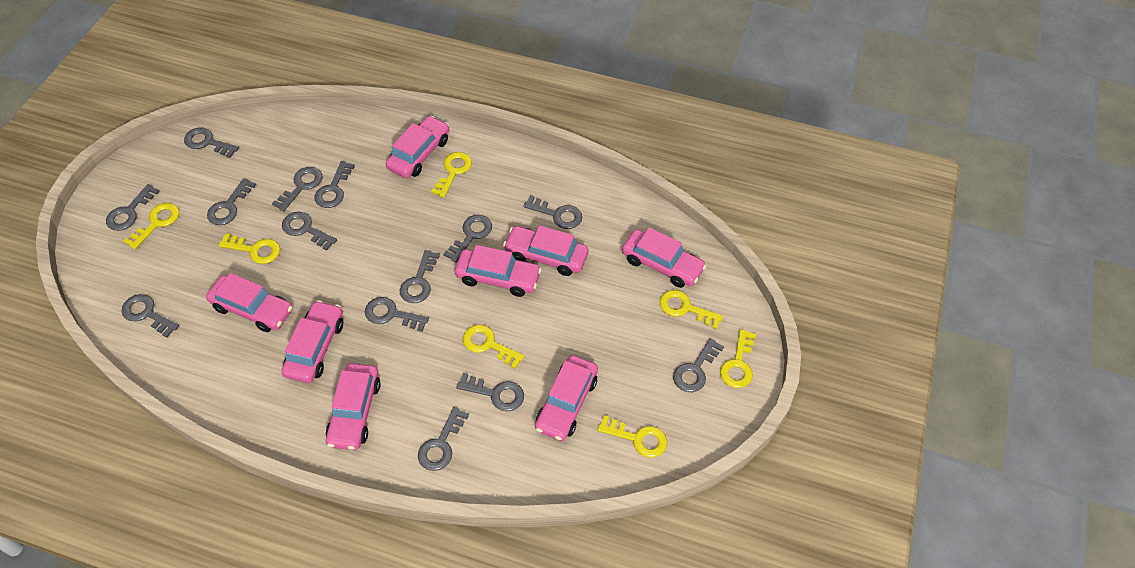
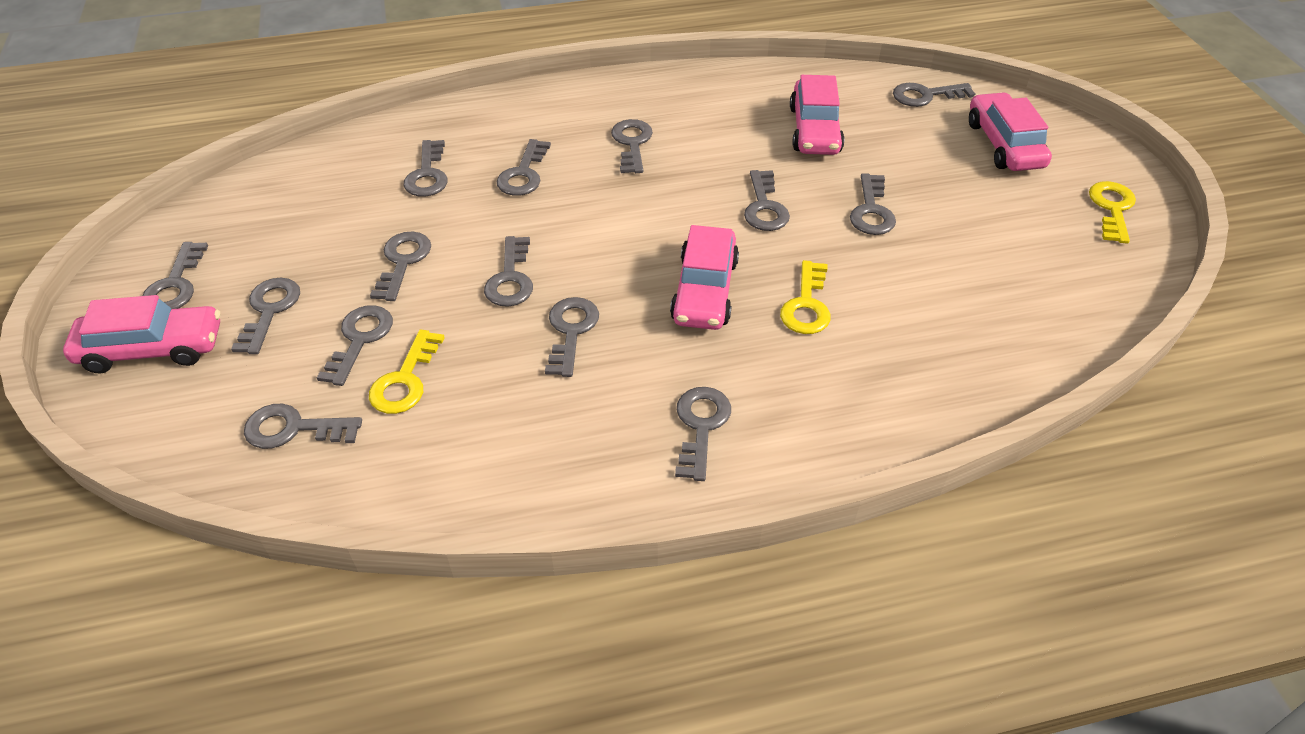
pink car: 8 -> 4
yellow key: 7 -> 3

